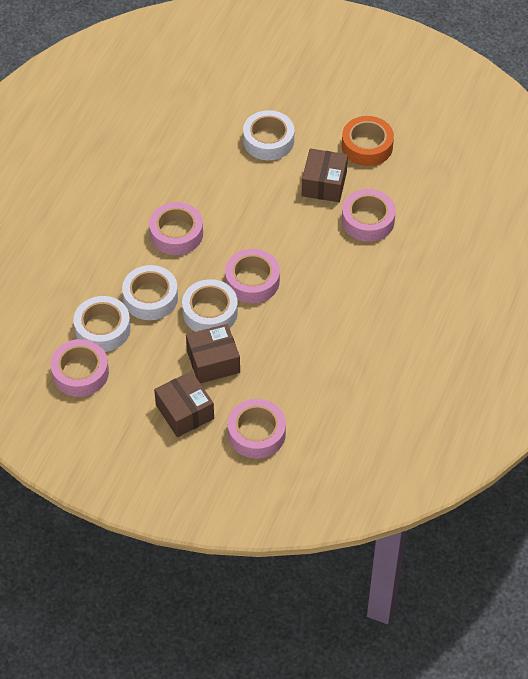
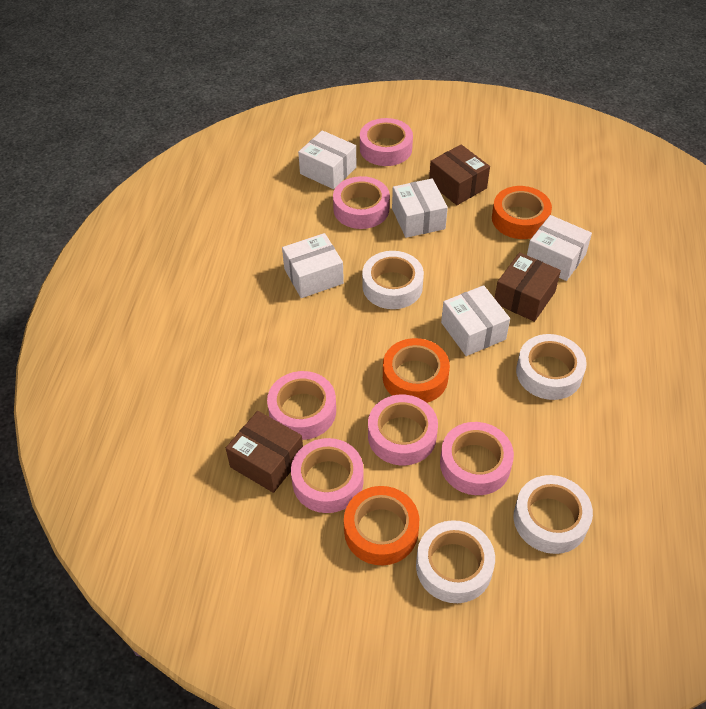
orange tape: 1 -> 3
pink tape: 5 -> 6
white box: 0 -> 5

